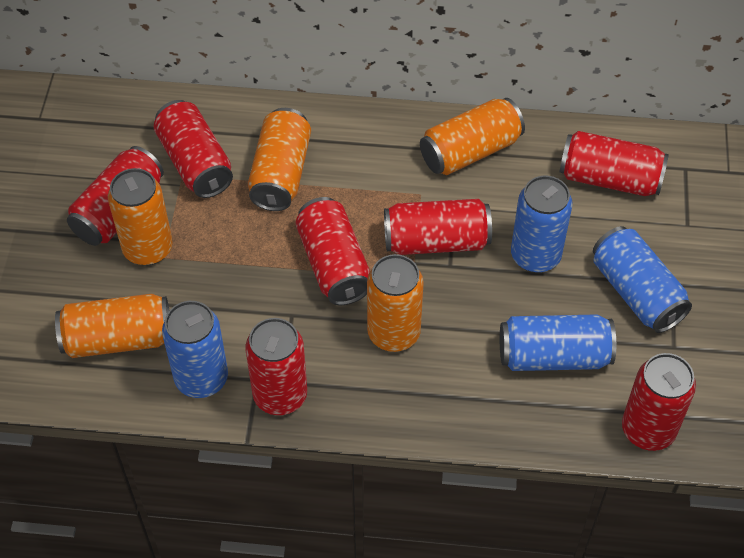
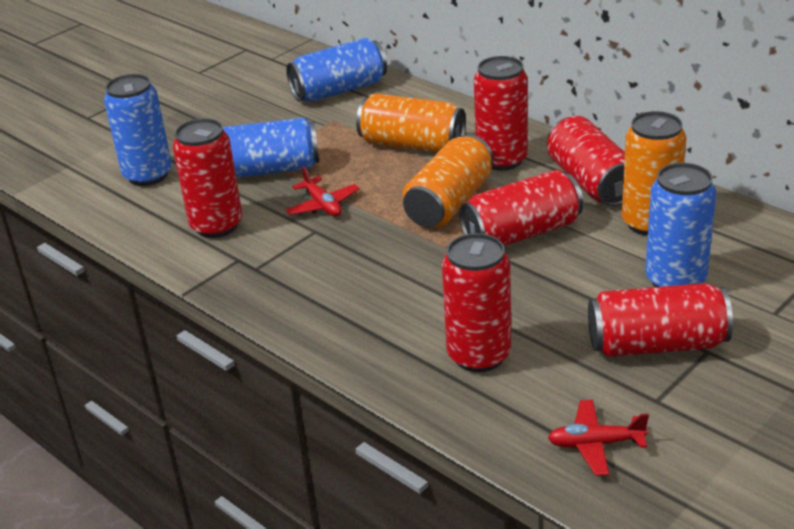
orange can: 5 -> 3
red can: 7 -> 6
red plane: 0 -> 2

